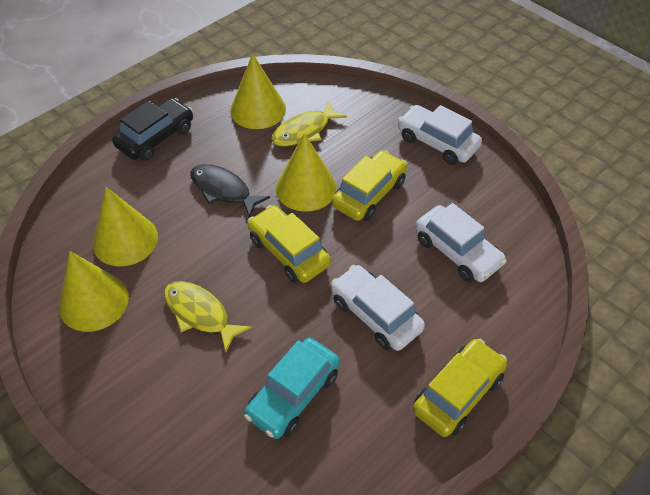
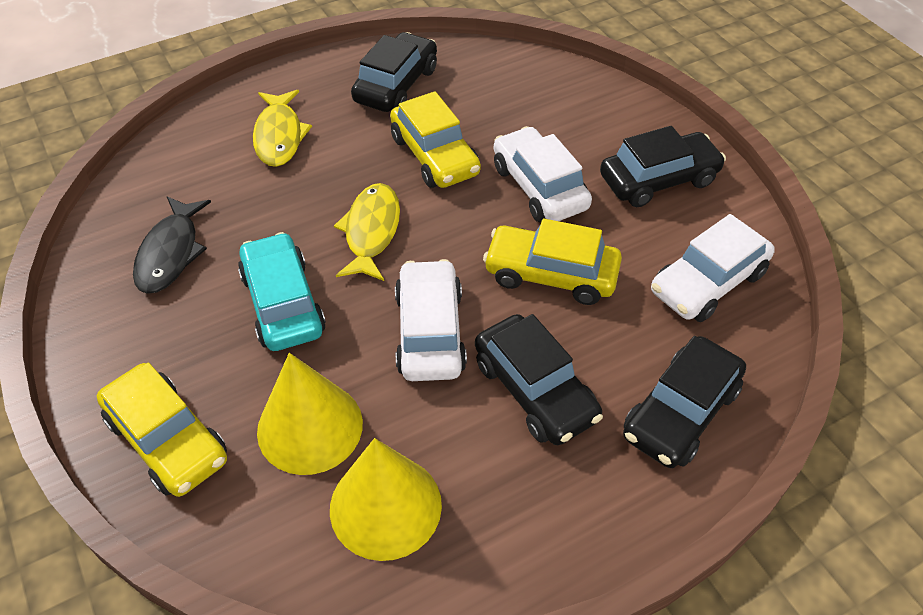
black car: 1 -> 4
yellow cone: 4 -> 2

